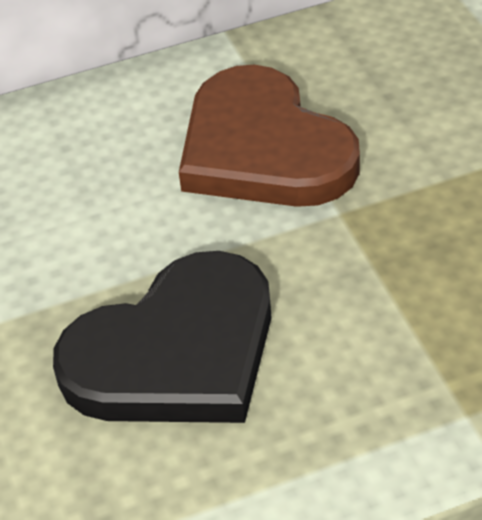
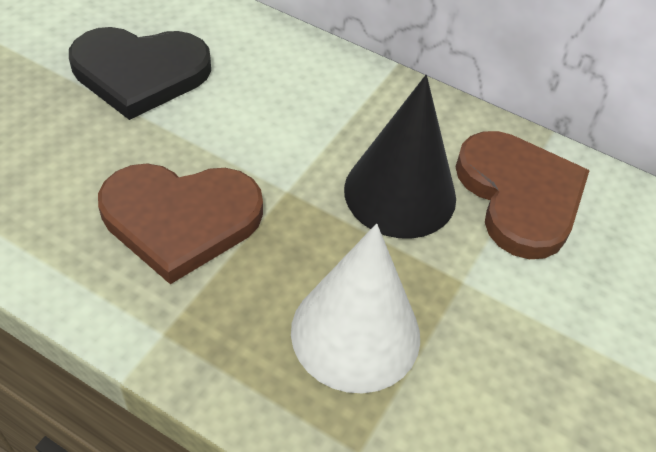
black cone: 0 -> 1
brown heart: 1 -> 2
white cone: 0 -> 1

